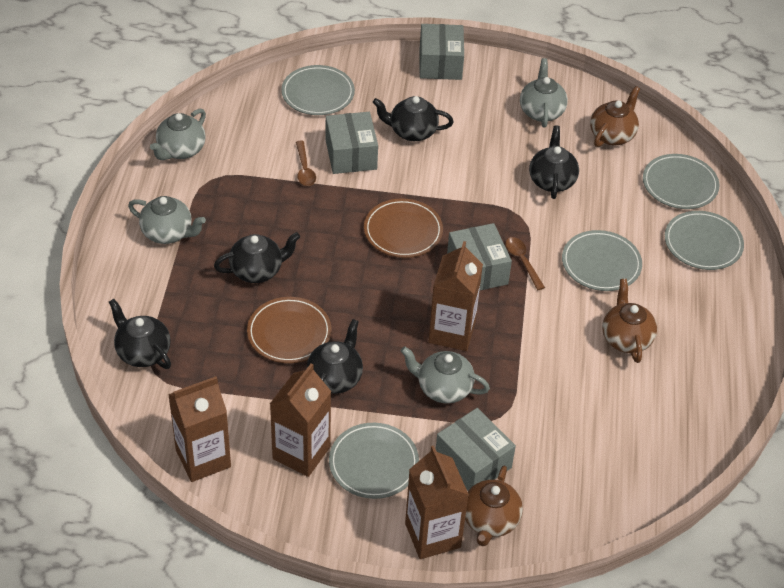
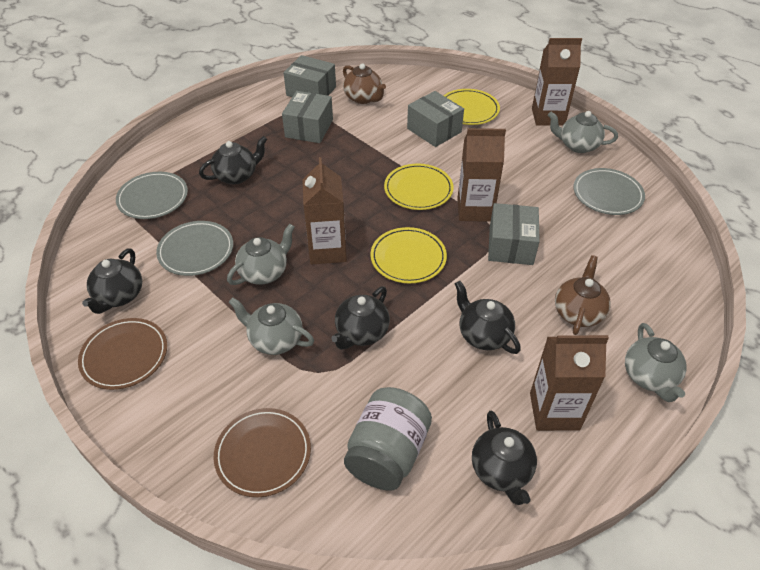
brown spoon: 2 -> 0
brown teapot: 3 -> 2
grey jar: 0 -> 1
grey plate: 5 -> 3
yellow plate: 0 -> 3

